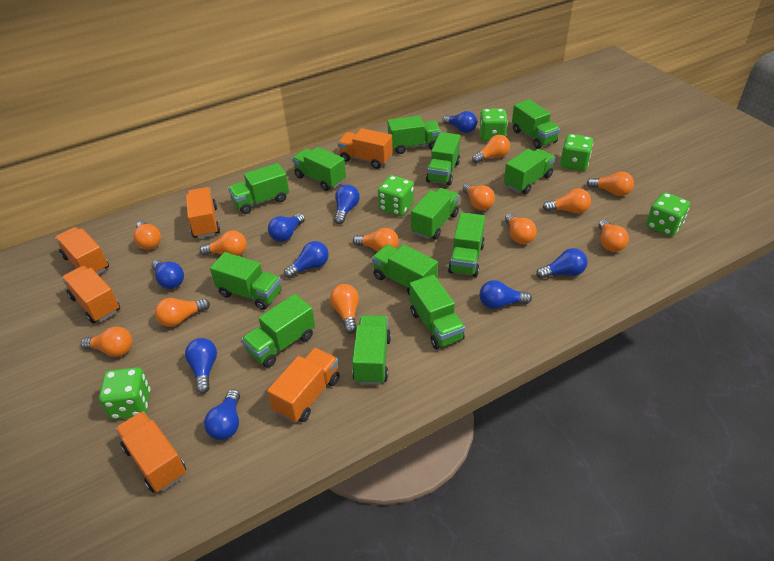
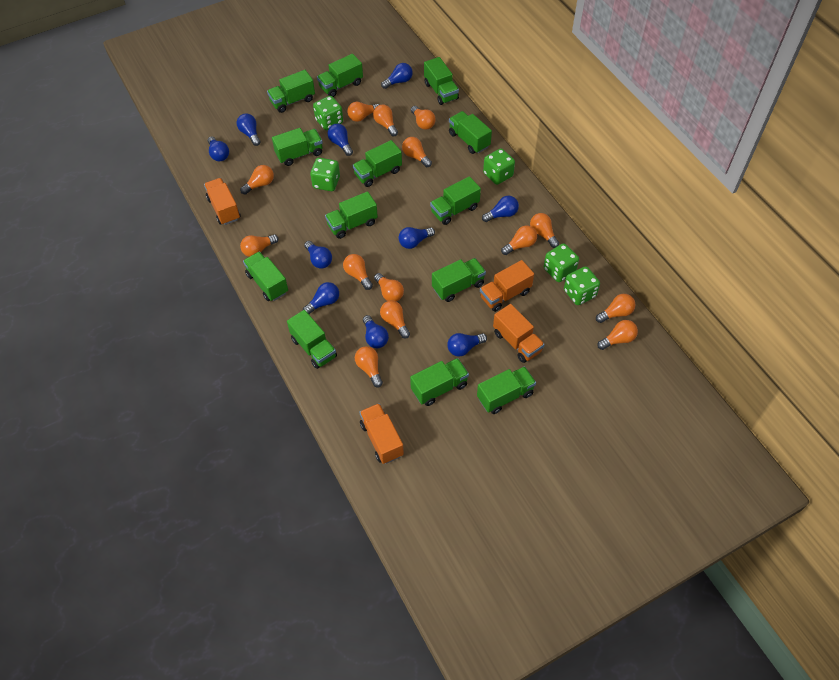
blue light bulb: 9 -> 10
orange light bulb: 12 -> 14
orange truck: 6 -> 4

